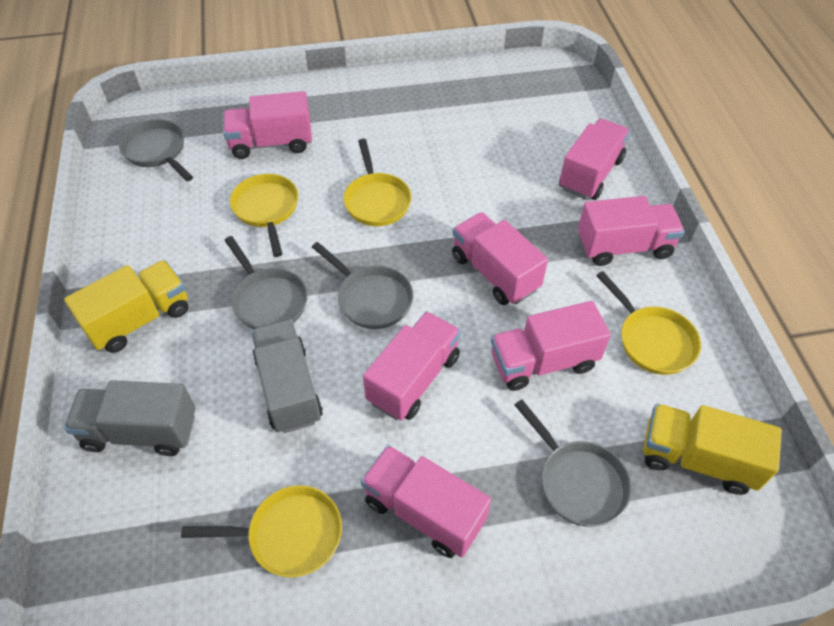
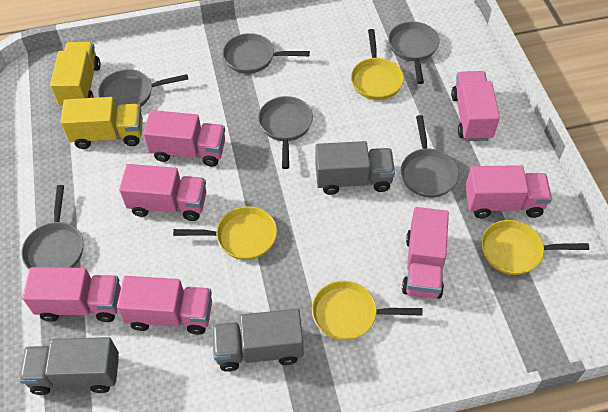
grey pan: 4 -> 6
grey truck: 2 -> 3

